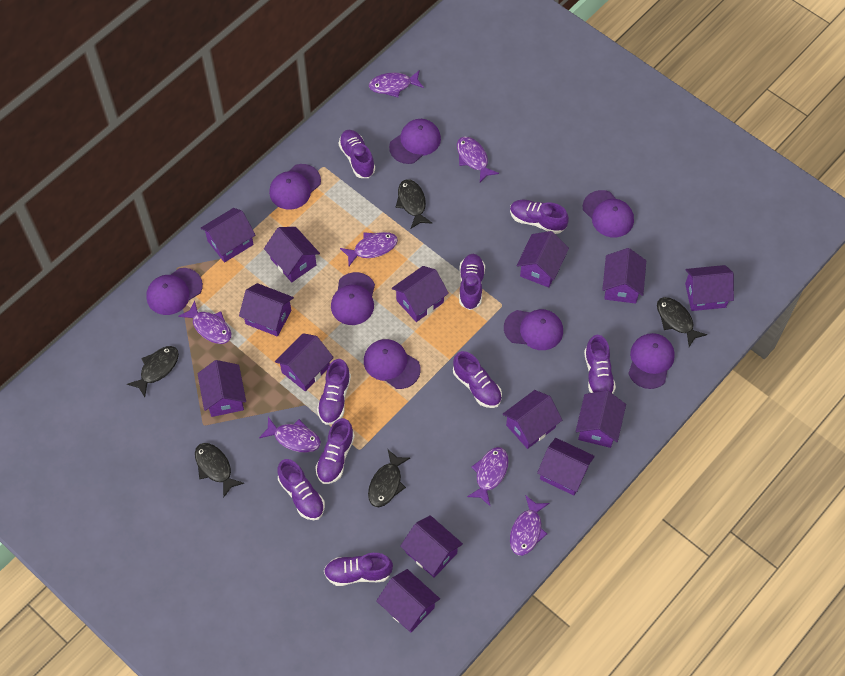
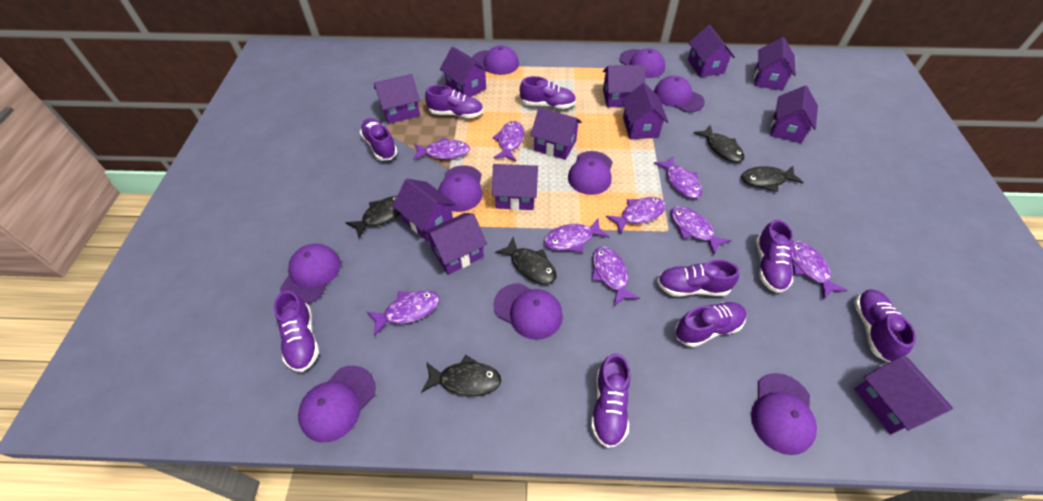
purple cap: 8 -> 9
purple fish: 7 -> 9
purple house: 14 -> 12

